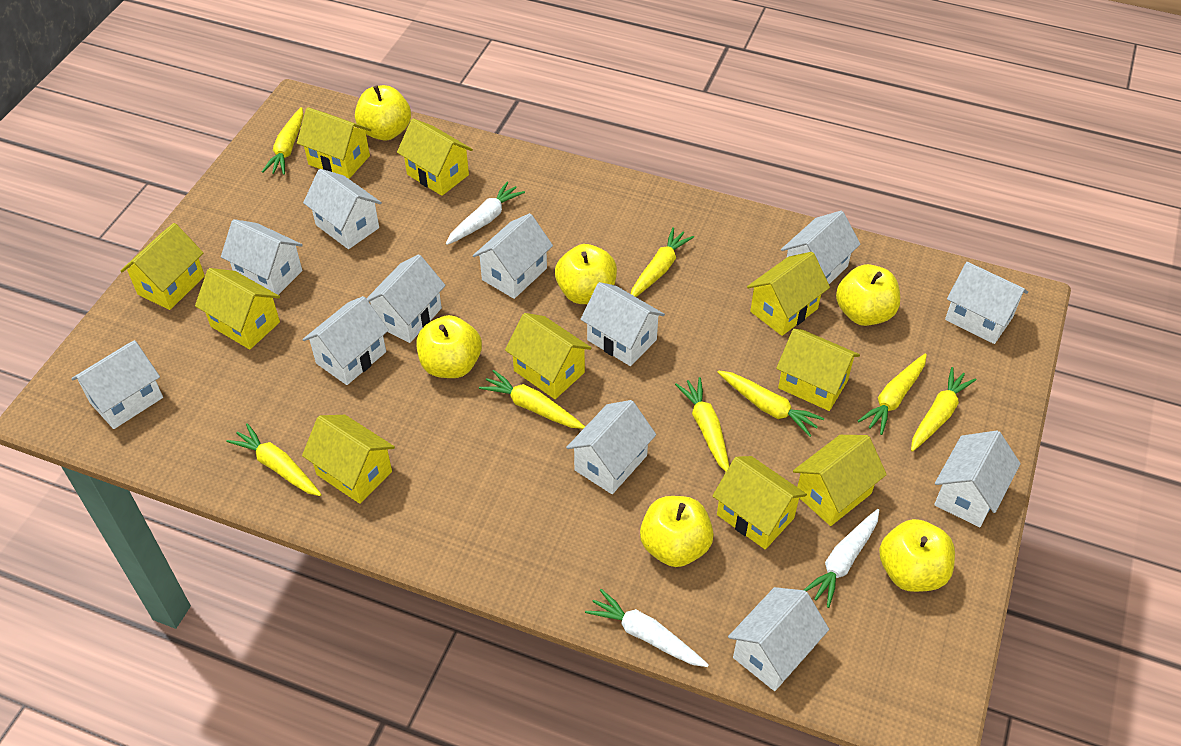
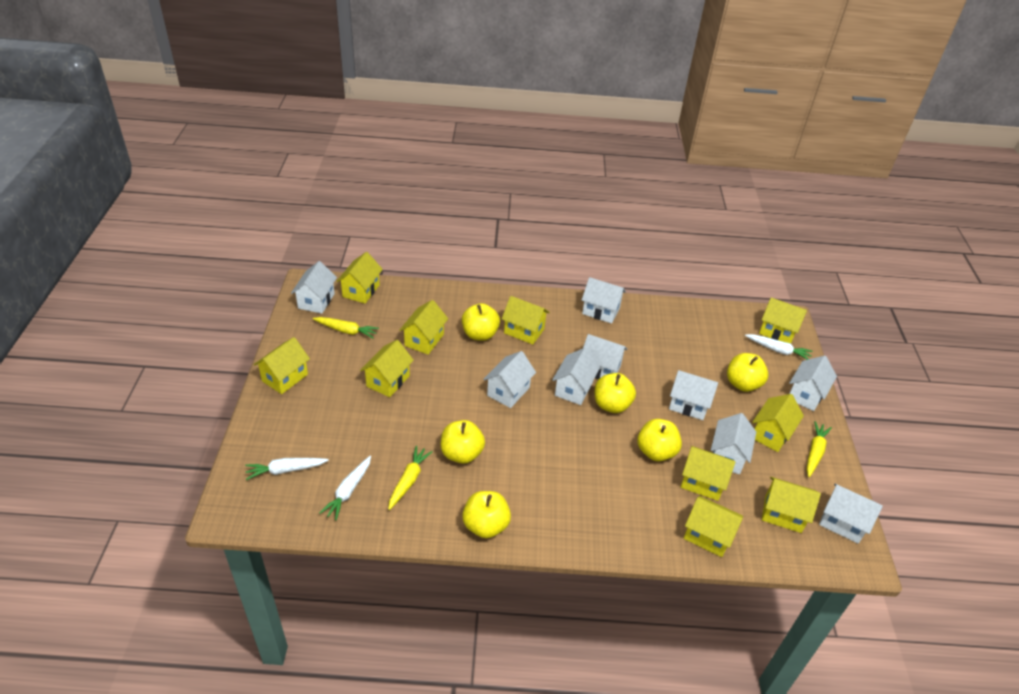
white house: 12 -> 9
yellow carrot: 8 -> 3

